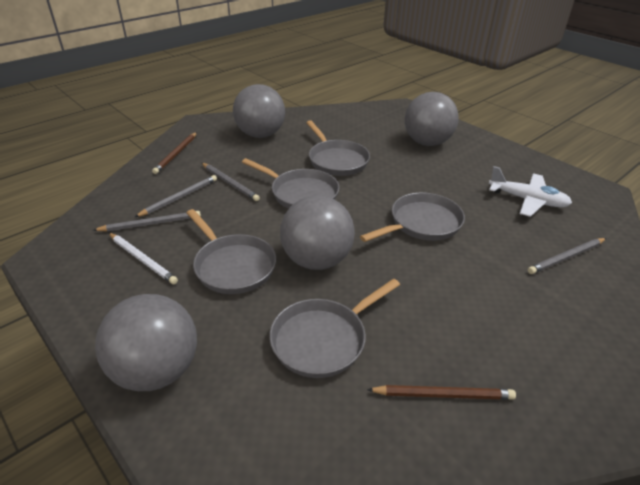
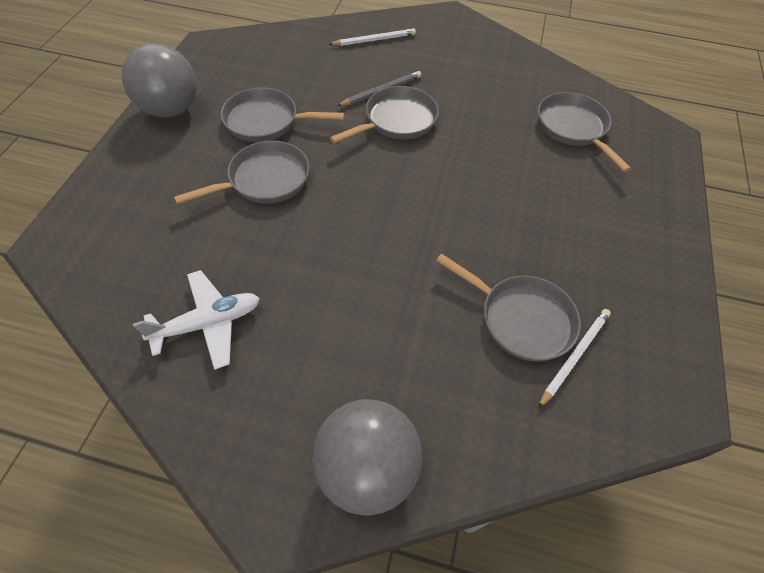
brown pencil: 2 -> 0
grey ball: 4 -> 2
grey pencil: 4 -> 1
white pencil: 1 -> 2

